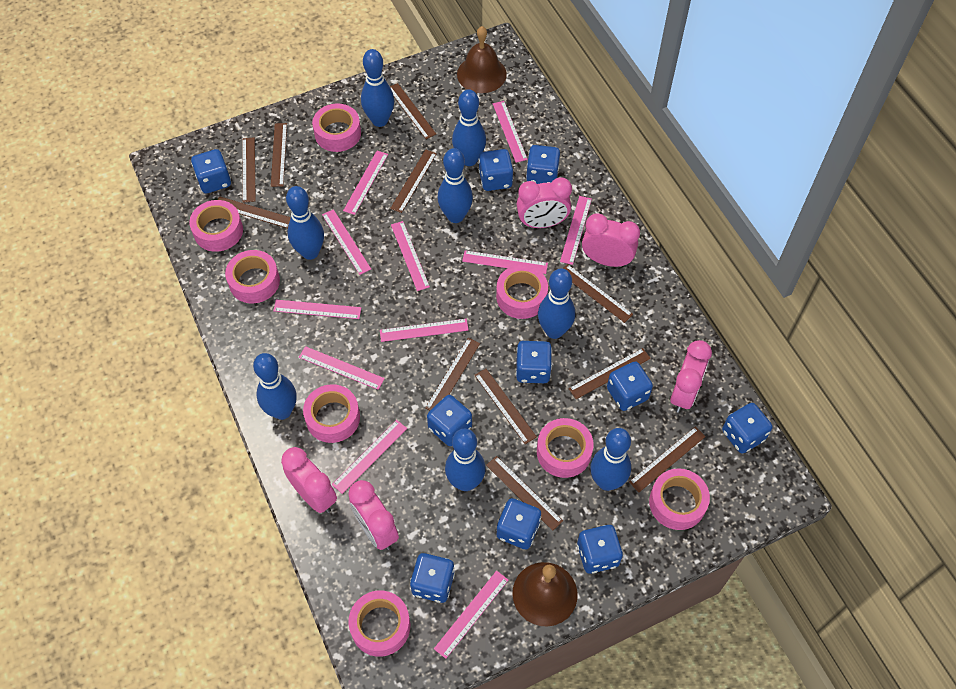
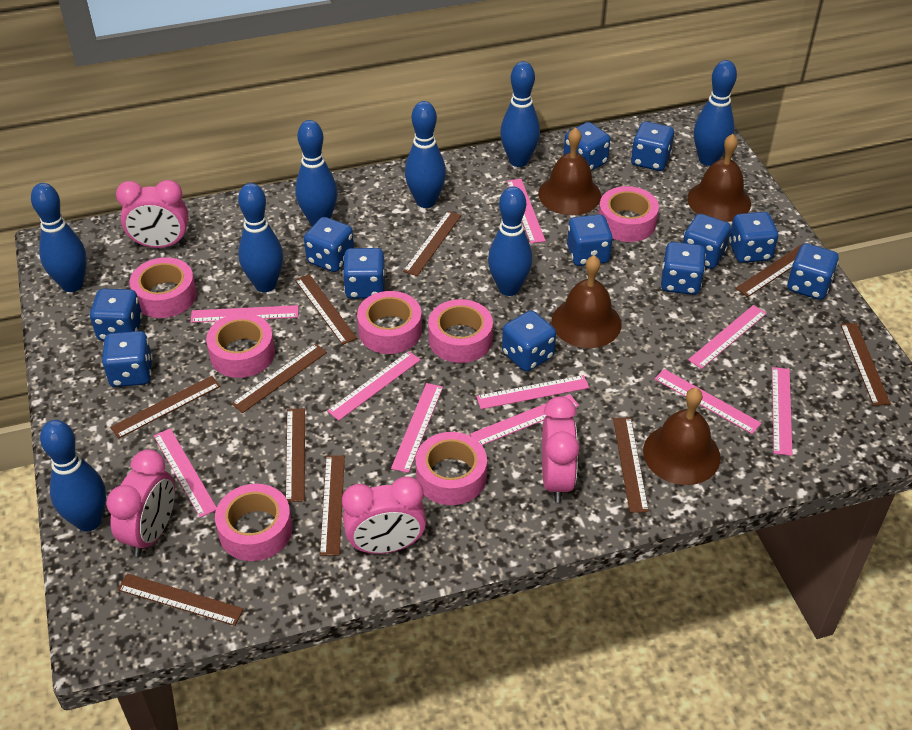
blue dice: 10 -> 12
brown bell: 2 -> 4
brown ruler: 11 -> 10
pink clock: 5 -> 4
pink ruler: 11 -> 10
pink tape: 8 -> 7

